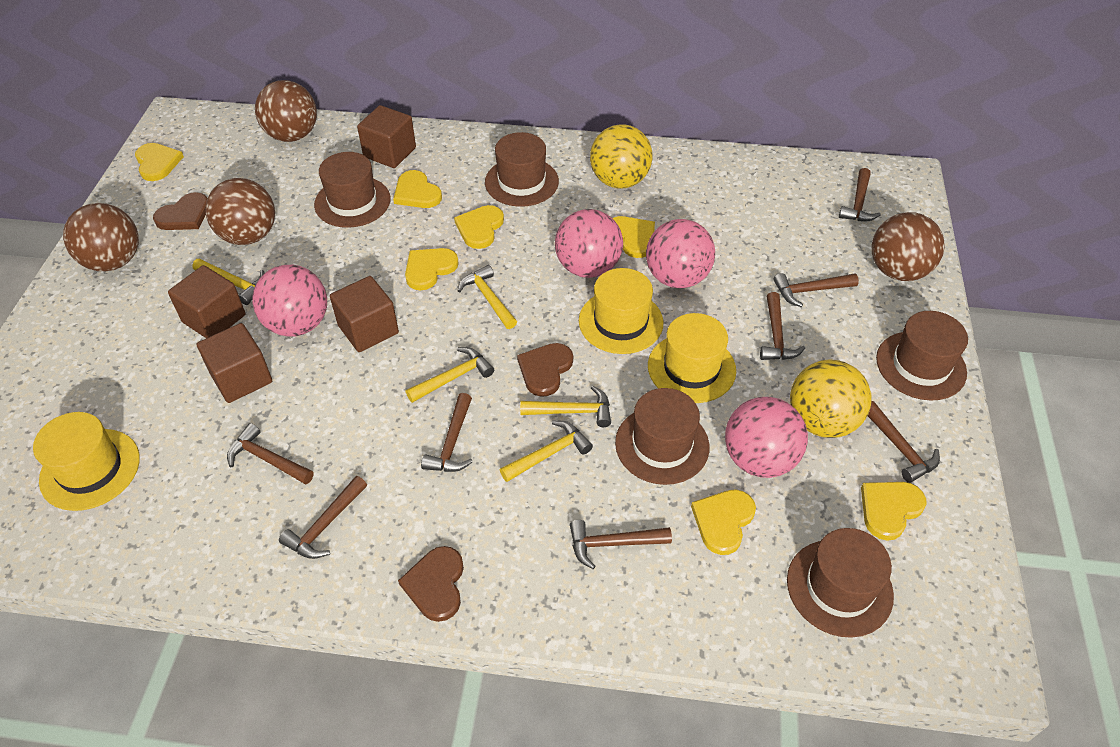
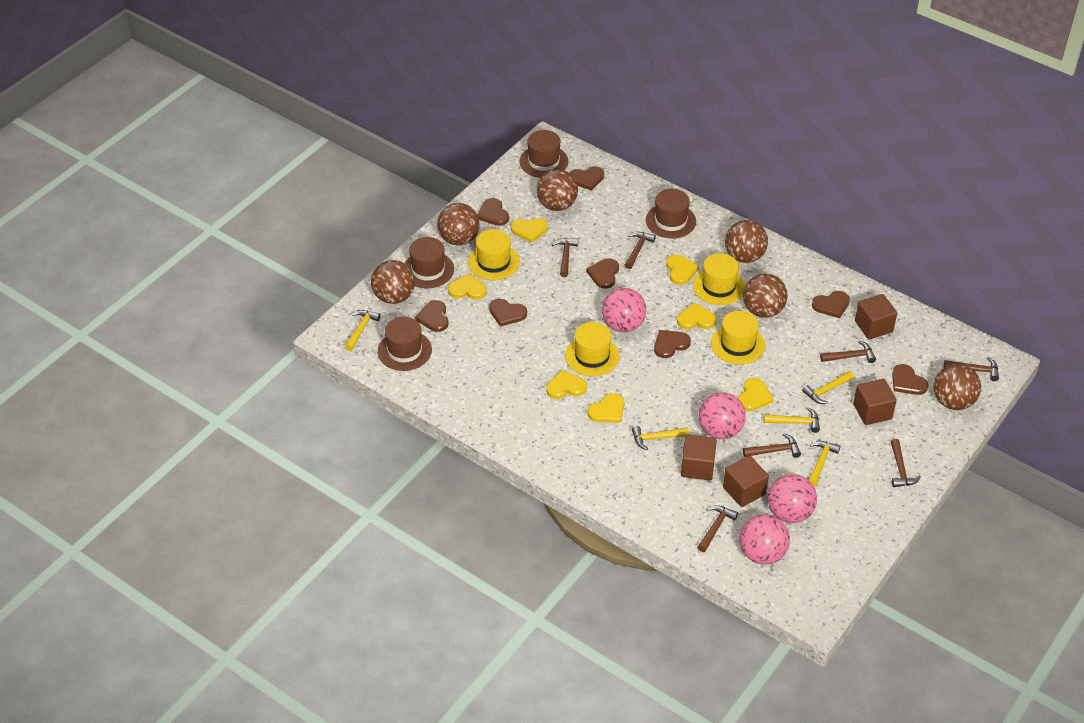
brown ball: 4 -> 6
brown hammer: 8 -> 7
brown hat: 5 -> 4
brown heart: 3 -> 8
yellow ball: 2 -> 0
yellow hat: 3 -> 4

